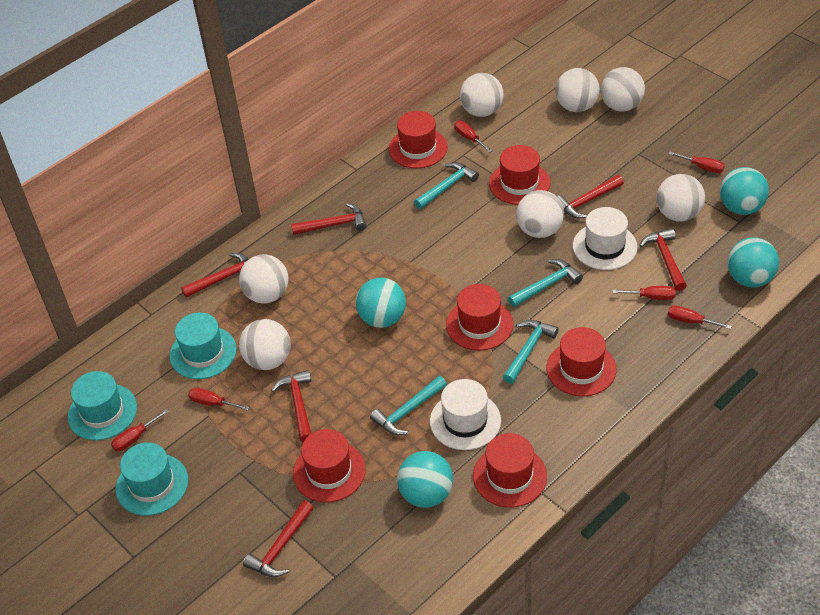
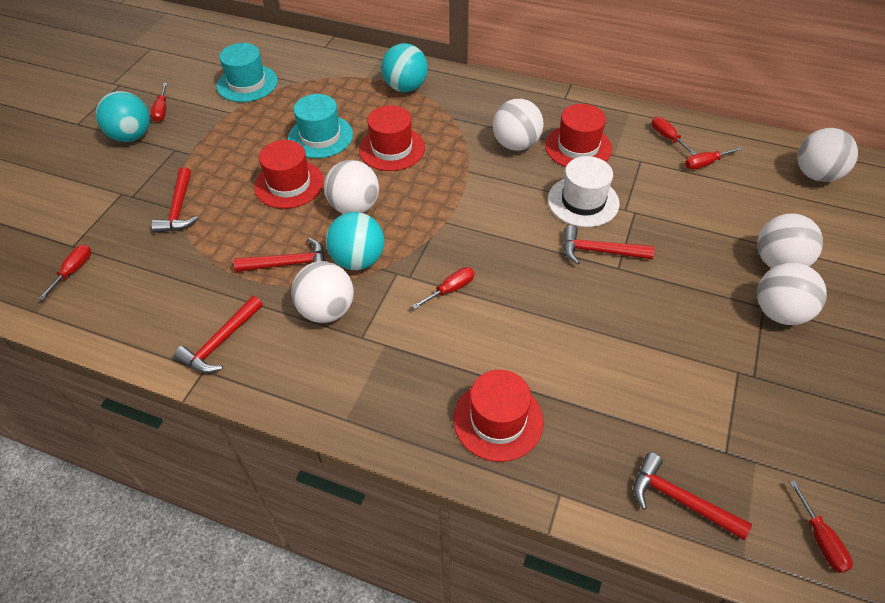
red hammer: 6 -> 5
red hat: 6 -> 4
turquoise ball: 4 -> 3
turquoise hammer: 4 -> 0
turquoise hat: 3 -> 2
white ball: 7 -> 6
white hat: 2 -> 1

